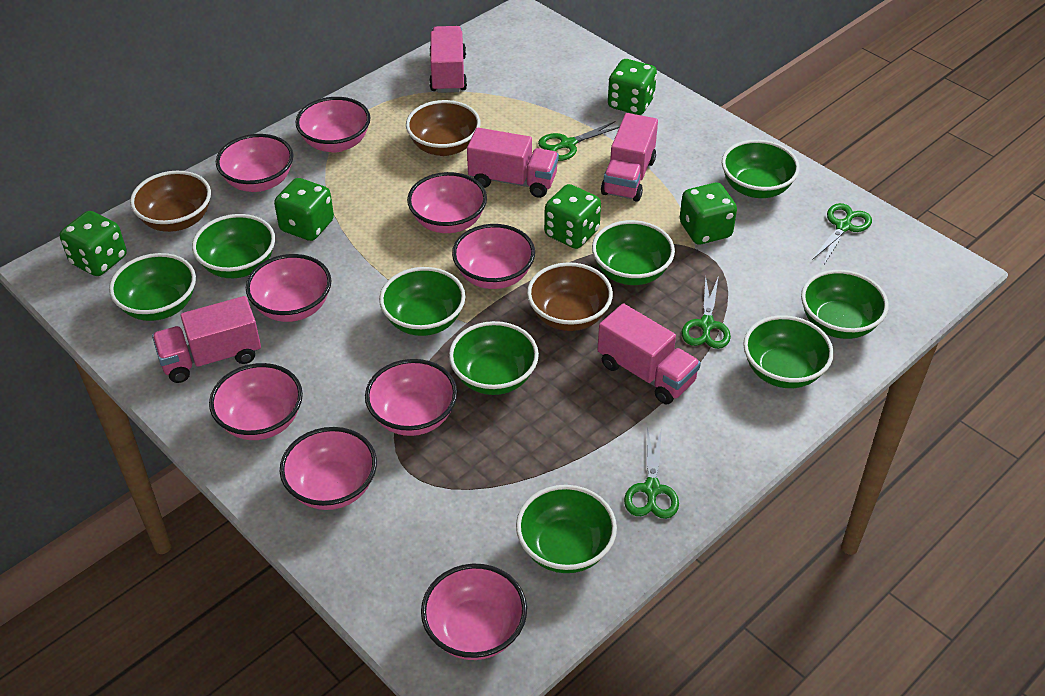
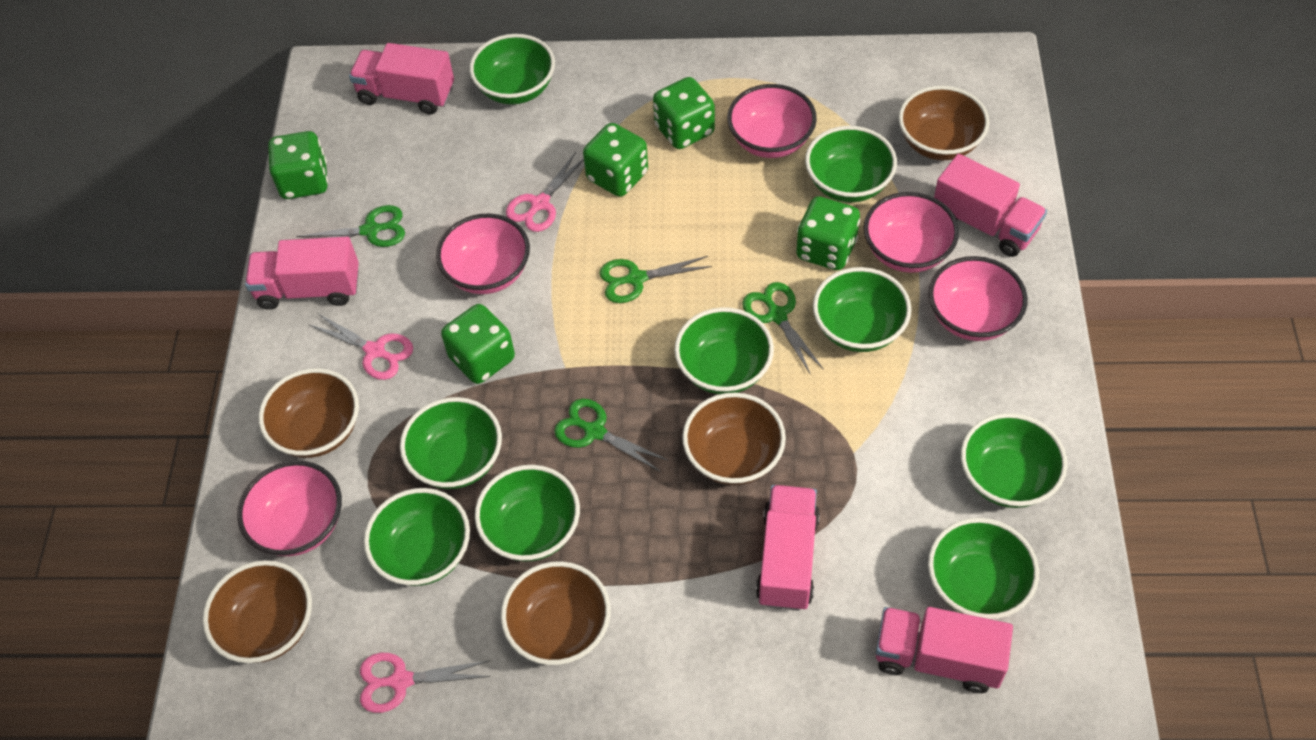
brown bowl: 3 -> 5
pink bowl: 9 -> 5
pink scissors: 0 -> 3

